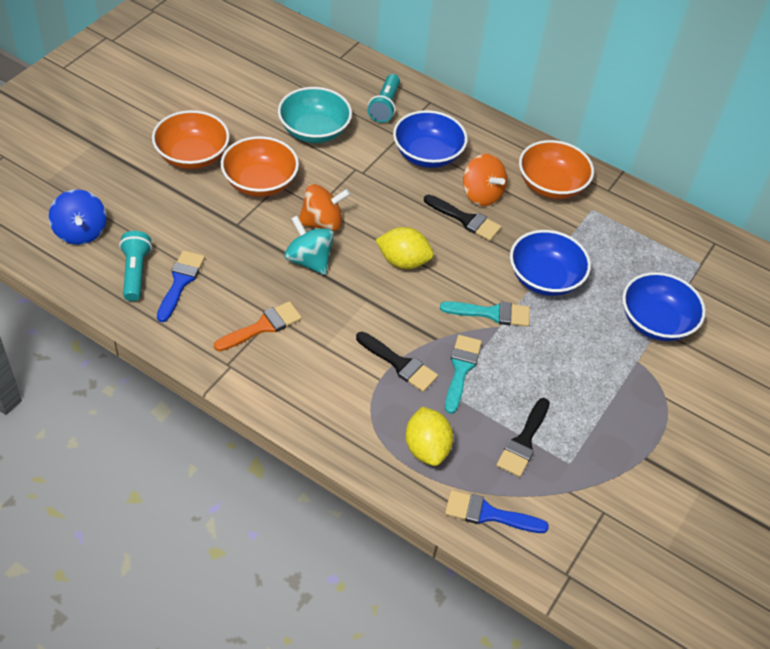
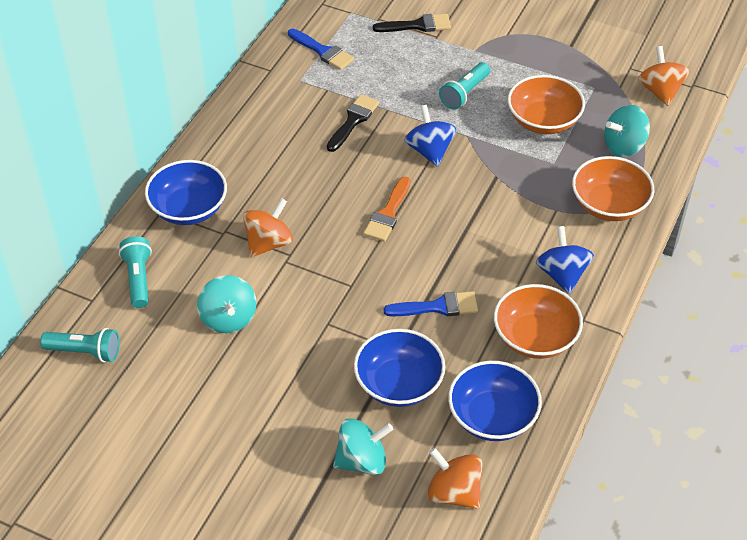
black brush: 3 -> 2
blue spinning top: 1 -> 2
orange spinning top: 2 -> 3
turquoise bowl: 1 -> 0
turquoise brush: 2 -> 0
turquoise flashlight: 2 -> 3
turquoise spinning top: 1 -> 3
yellow lemon: 2 -> 0

